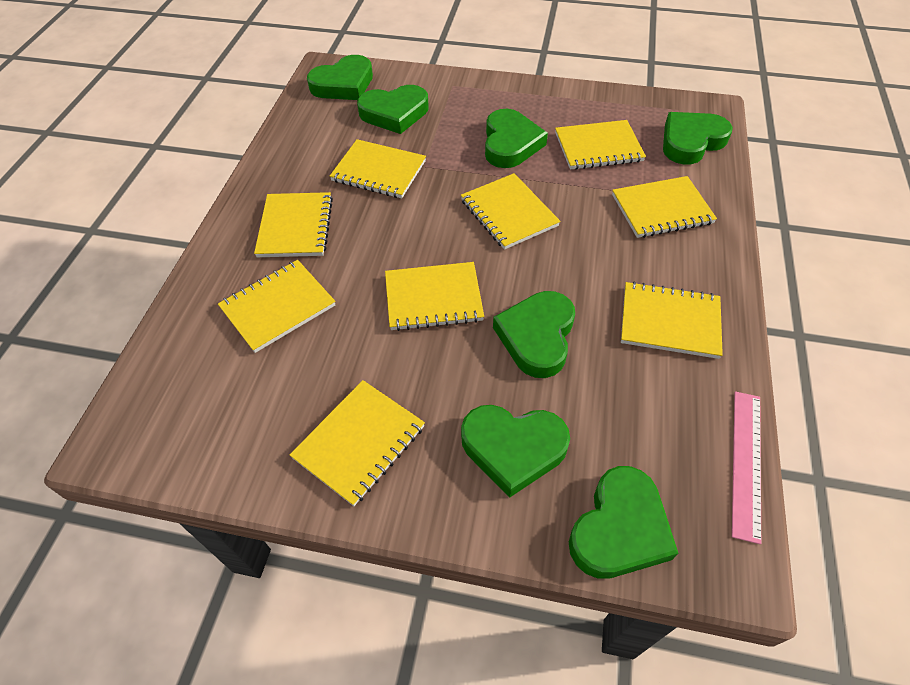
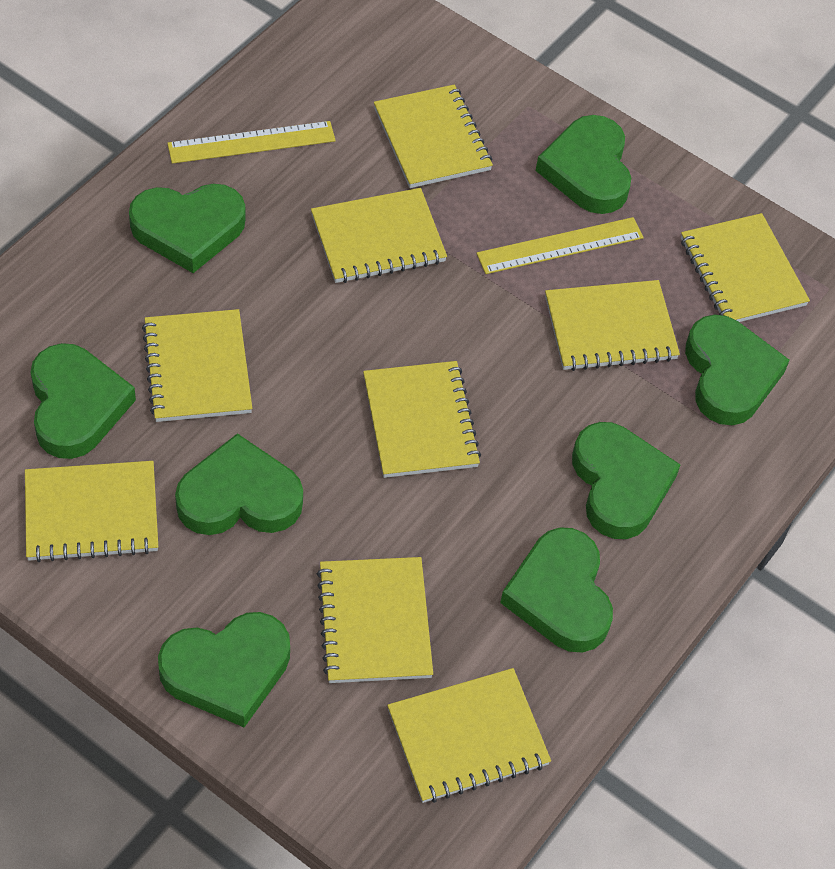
green heart: 7 -> 8
pink ruler: 1 -> 0
yellow ruler: 0 -> 2

